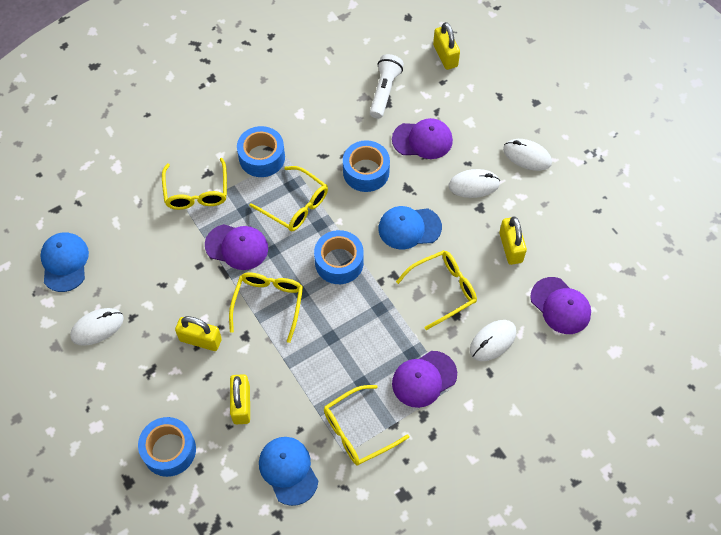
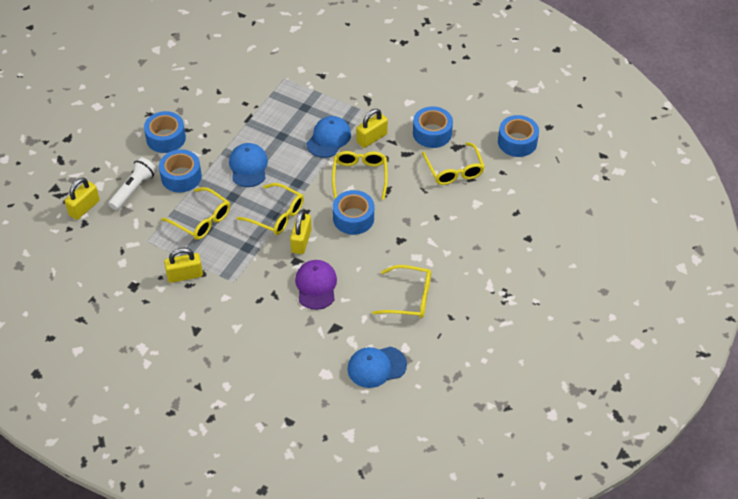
blue tape: 4 -> 5
purple cap: 4 -> 1
white mouse: 4 -> 0

